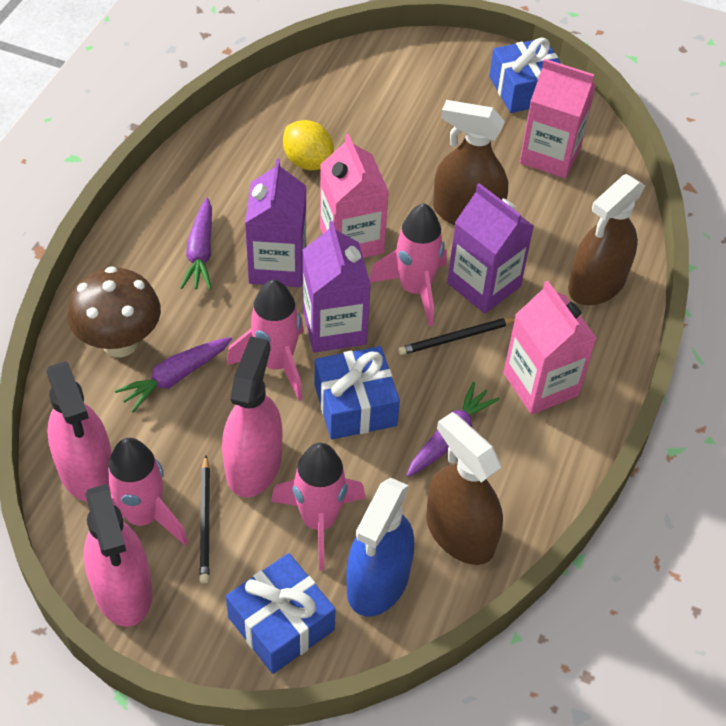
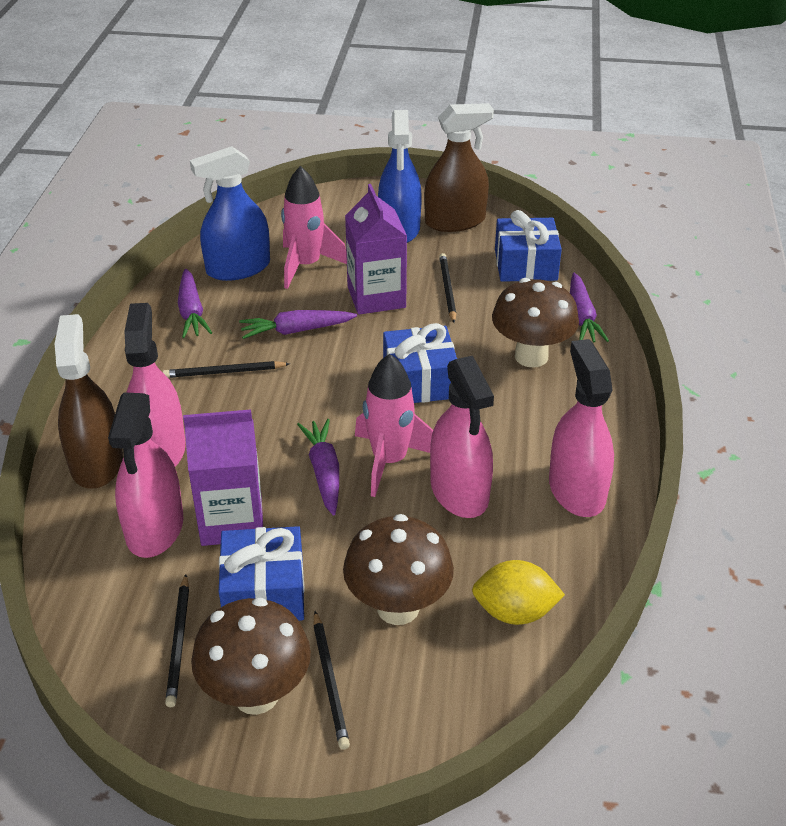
black pencil: 2 -> 4
blue spray bottle: 1 -> 2
brown mushroom: 1 -> 3
brown spray bottle: 3 -> 2
pink carton: 3 -> 0
pink rocket: 4 -> 2
pink spray bottle: 3 -> 4
purple carrot: 3 -> 4
purple carton: 3 -> 2

